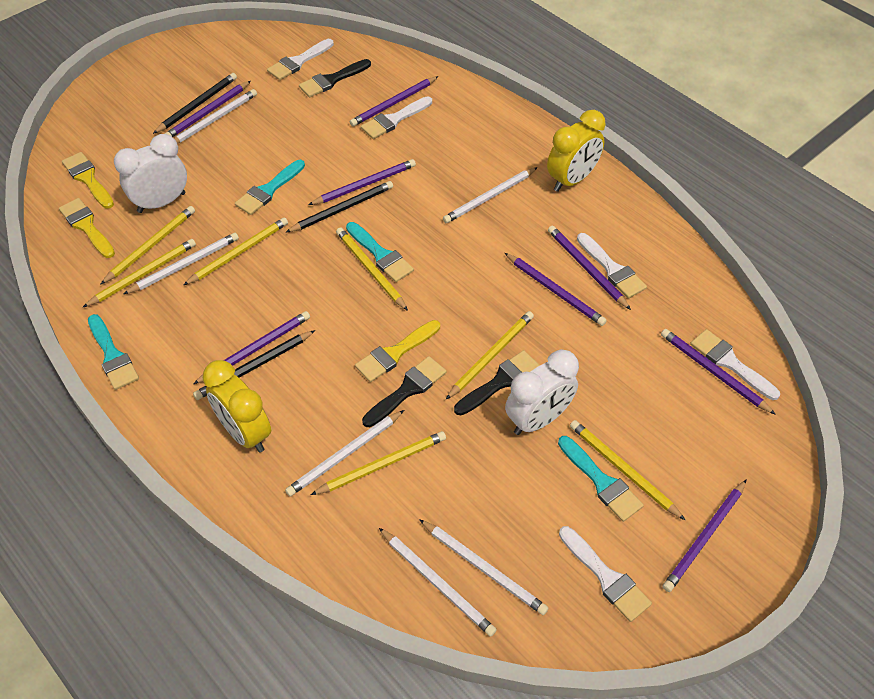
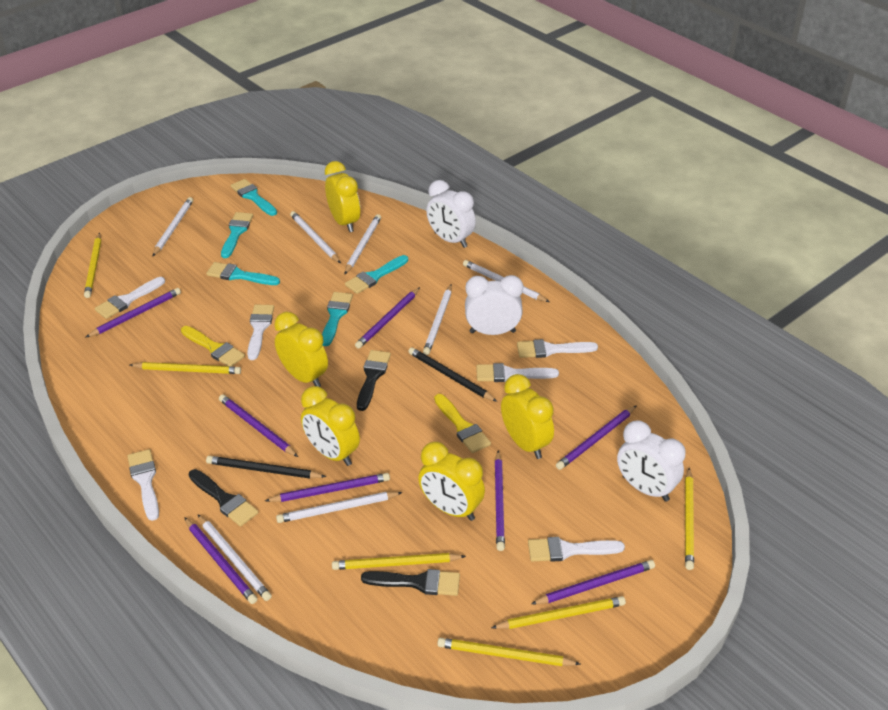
black pencil: 3 -> 2
turquoise brush: 4 -> 5
white brush: 5 -> 6
white clock: 2 -> 3
white pencil: 6 -> 7
yellow brush: 3 -> 2
yellow clock: 2 -> 5
yellow pencil: 7 -> 6

